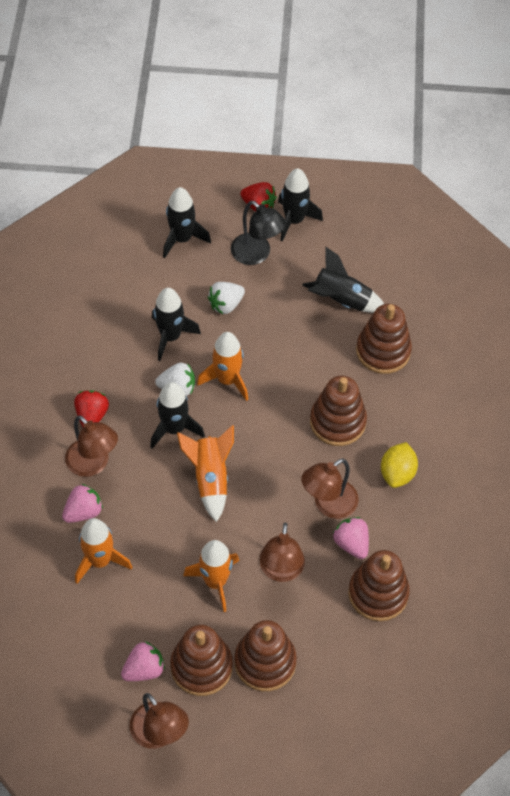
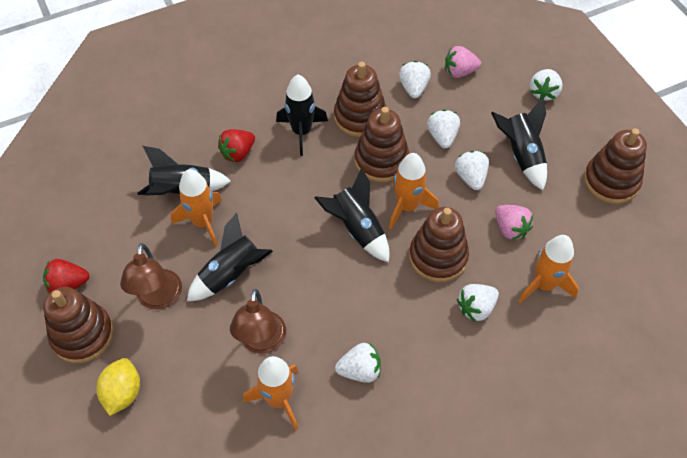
black lamp: 1 -> 0
brown lamp: 4 -> 2
pink strawberry: 3 -> 2
white strawberry: 2 -> 6

